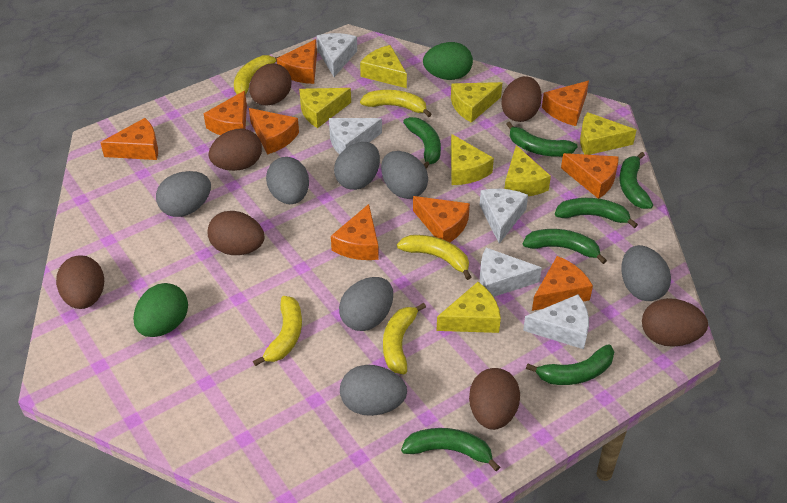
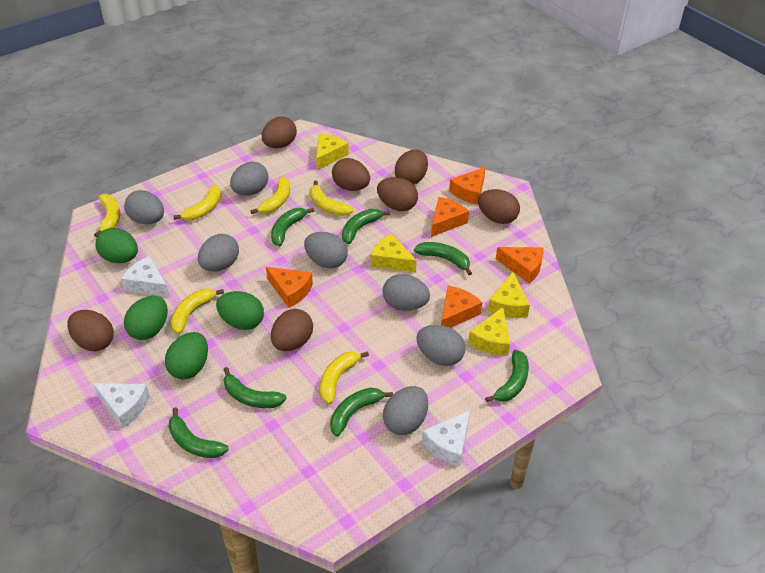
green egg: 2 -> 4
orange cheese: 9 -> 5
white cheese: 5 -> 3
yellow banana: 5 -> 6
yellow cheese: 7 -> 4

